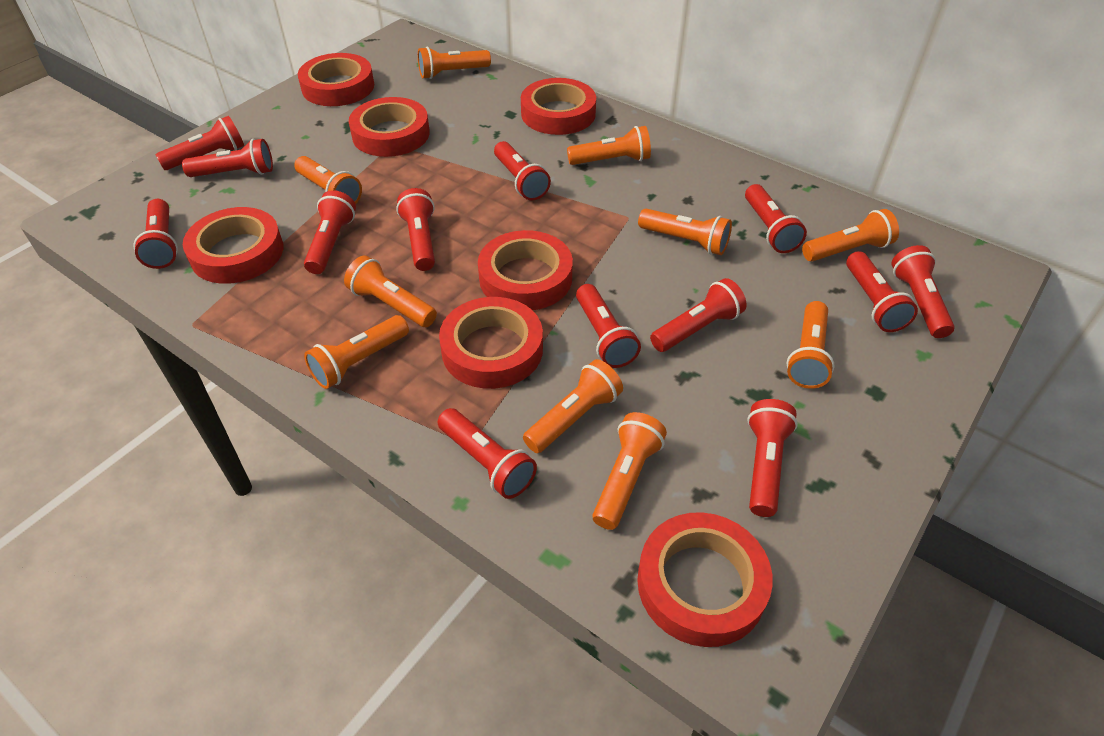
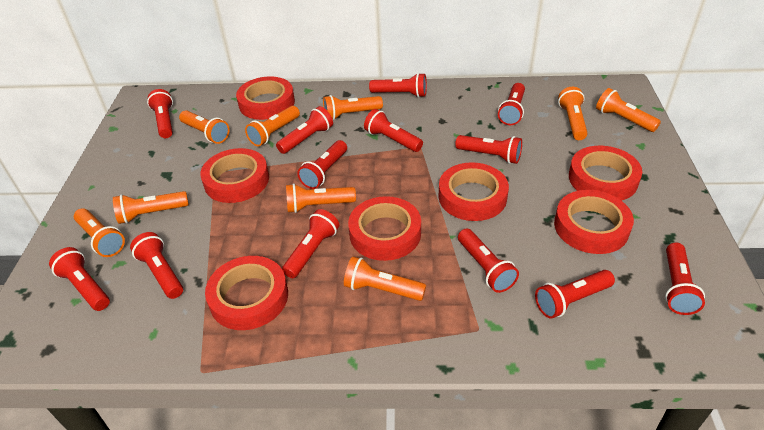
orange flashlight: 10 -> 9

